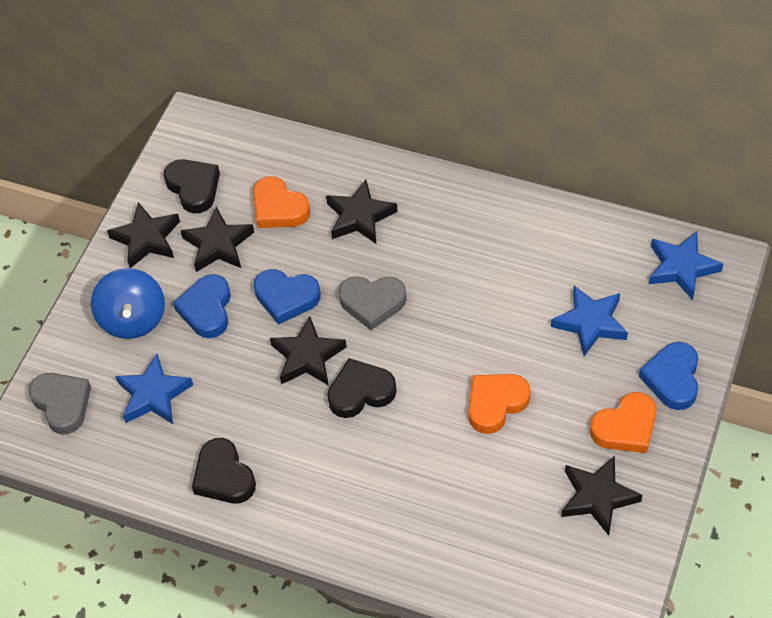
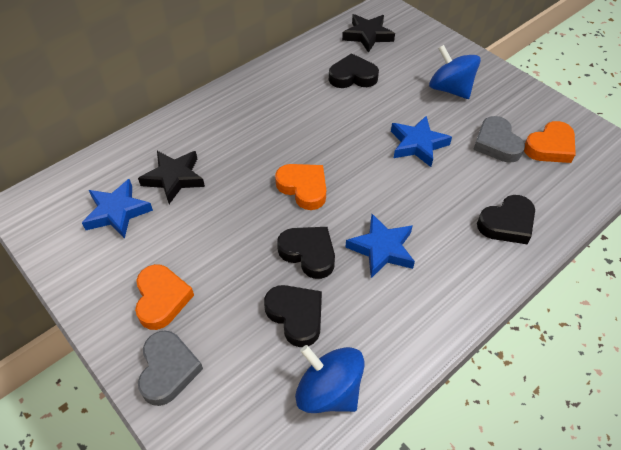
black heart: 3 -> 4
black star: 5 -> 2
blue heart: 3 -> 0
blue spinning top: 1 -> 2

